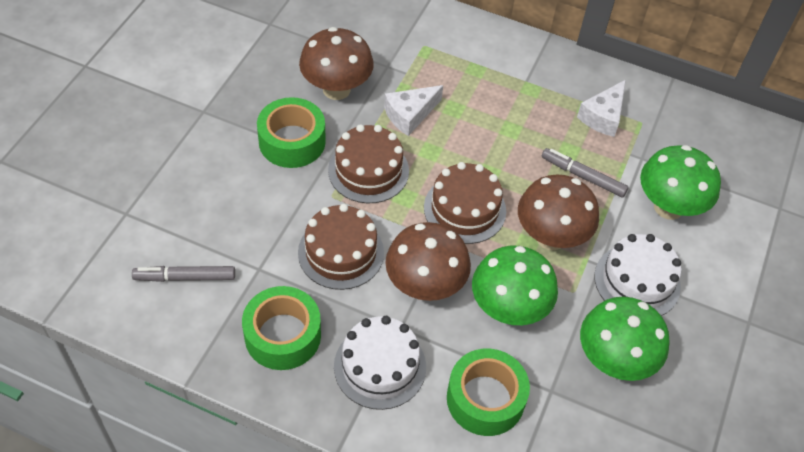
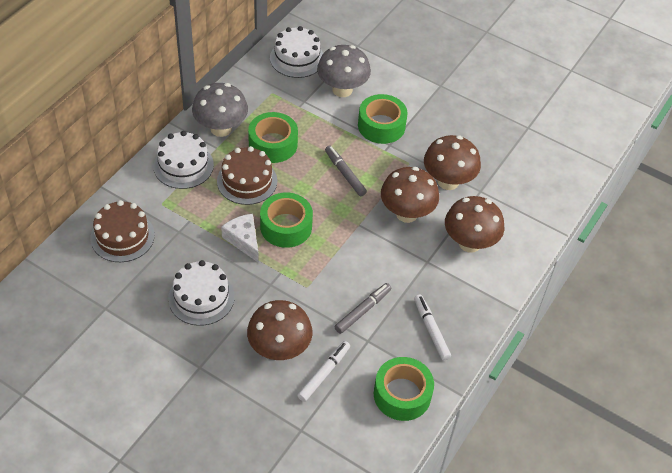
brown cake: 3 -> 2
brown mushroom: 3 -> 4
green mushroom: 3 -> 0
green tape: 3 -> 4
grey mushroom: 0 -> 2
white cake: 2 -> 3
white cheese: 2 -> 1
white marker: 0 -> 2

